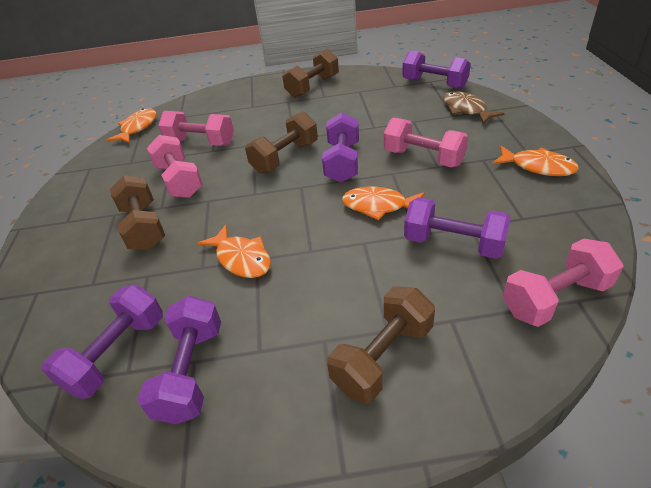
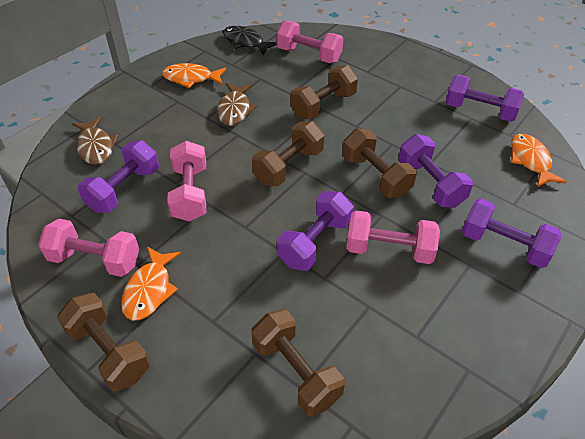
black fish: 0 -> 1
brown dumbbell: 4 -> 5
brown fish: 1 -> 2
orange fish: 4 -> 3

